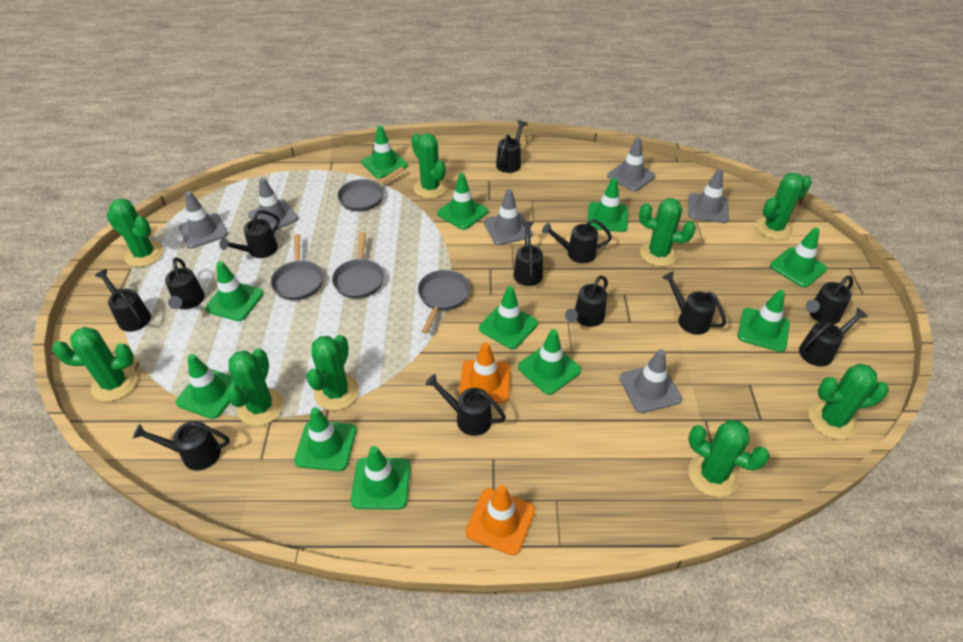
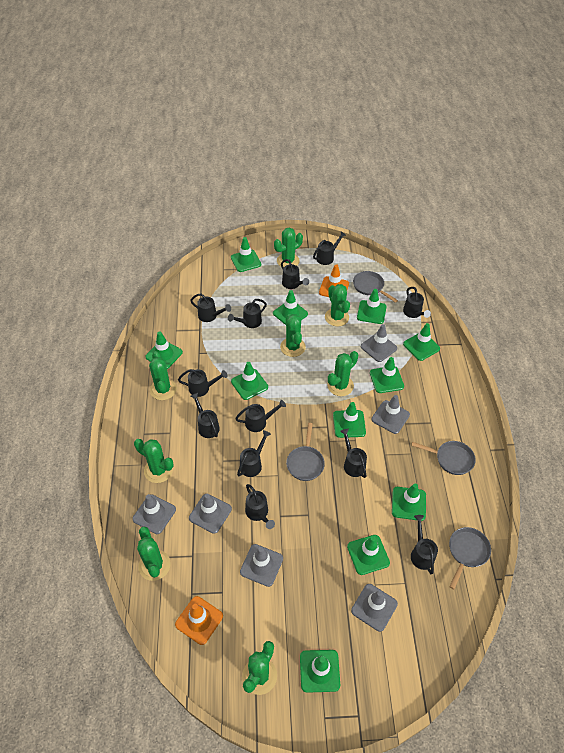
green cactus: 9 -> 8

